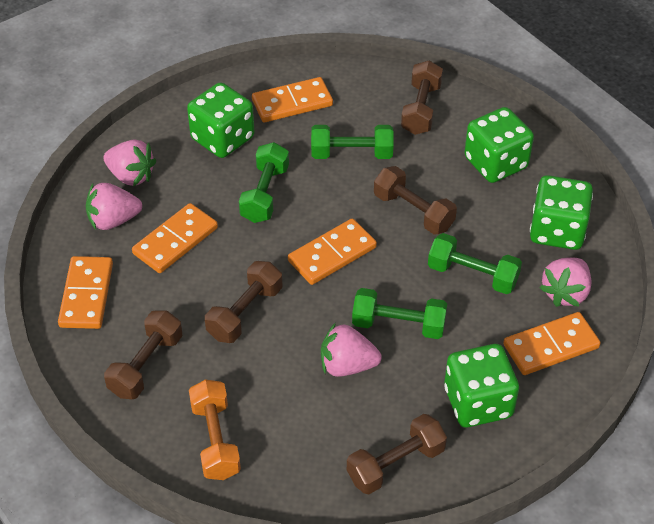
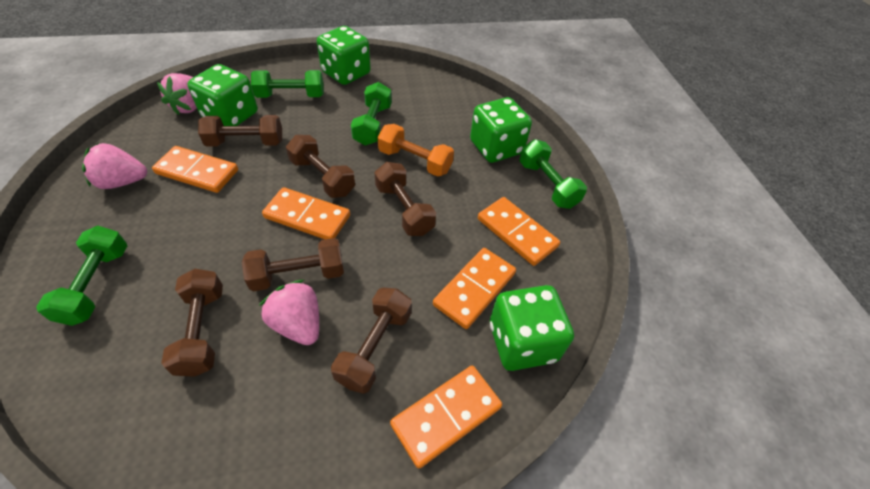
brown dumbbell: 5 -> 6
pink strawberry: 4 -> 3

